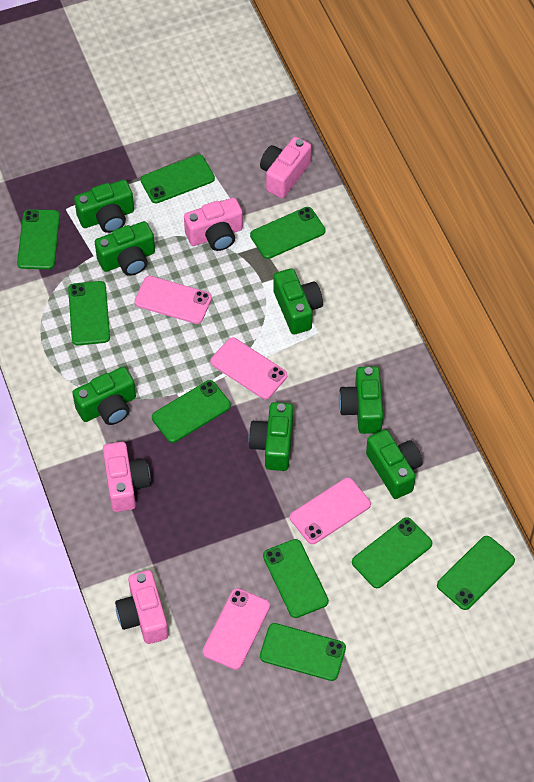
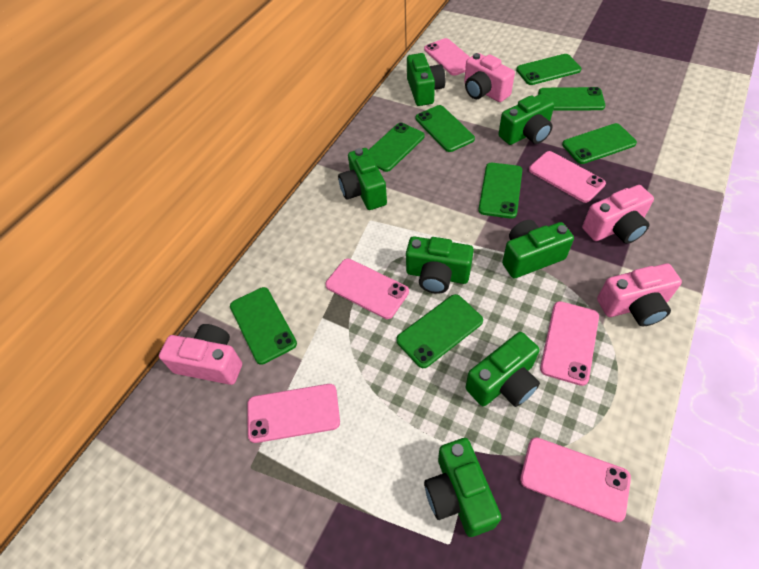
green phone: 9 -> 8
pink phone: 4 -> 6

